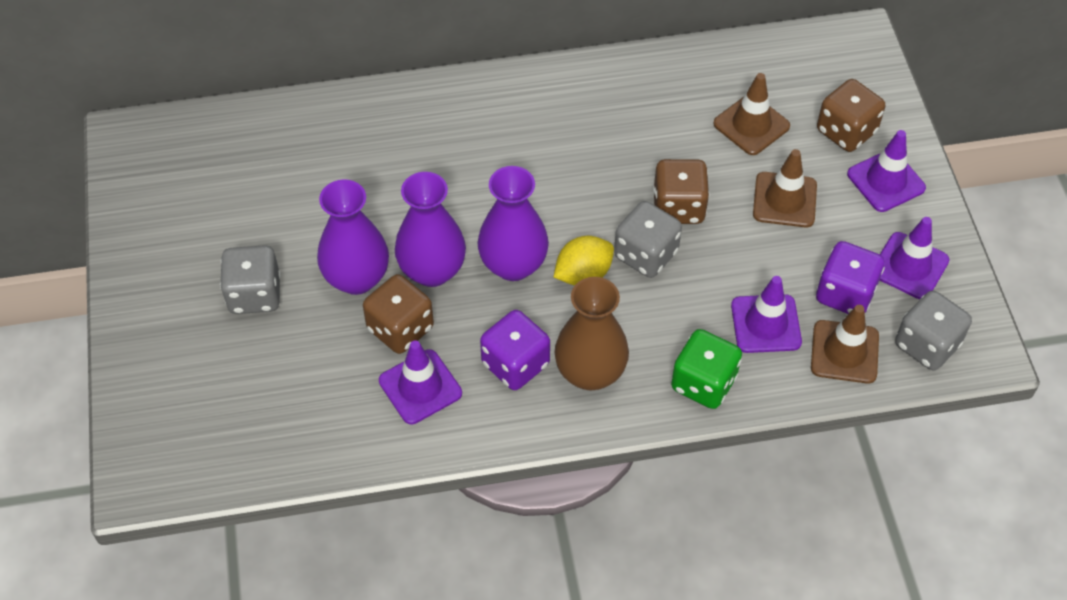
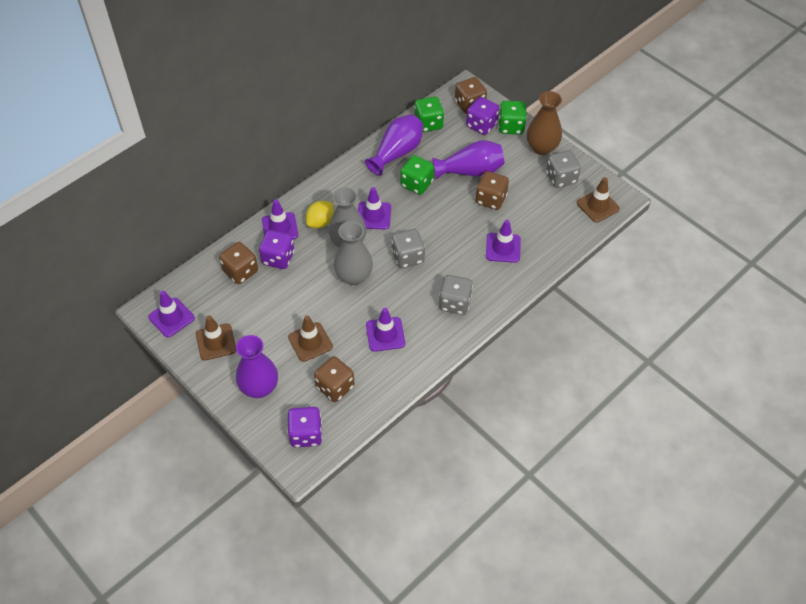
brown dice: 3 -> 4
green dice: 1 -> 3
grey vase: 0 -> 2
purple dice: 2 -> 3
purple traffic cone: 4 -> 5

